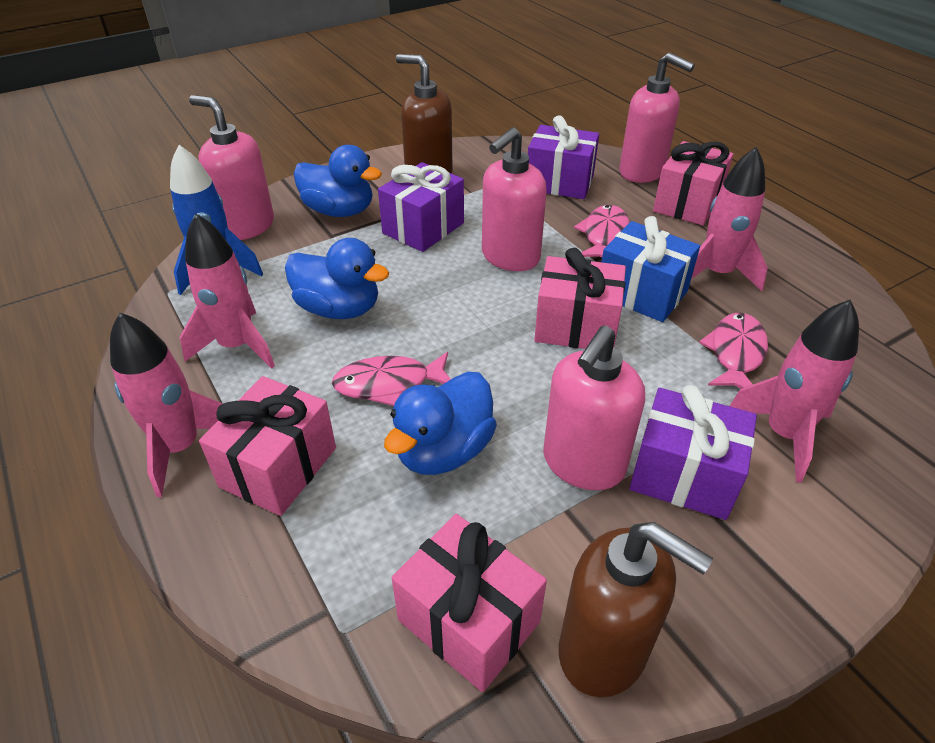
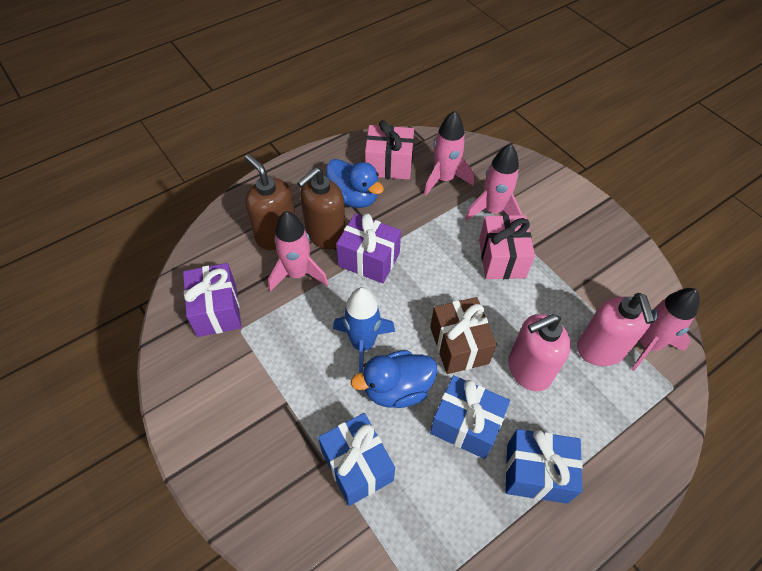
blue duck: 3 -> 2
blue gift: 1 -> 3
brown gift: 0 -> 1
pink fish: 3 -> 0
pink gift: 4 -> 2
pink soap dispenser: 4 -> 2
purple gift: 3 -> 2

